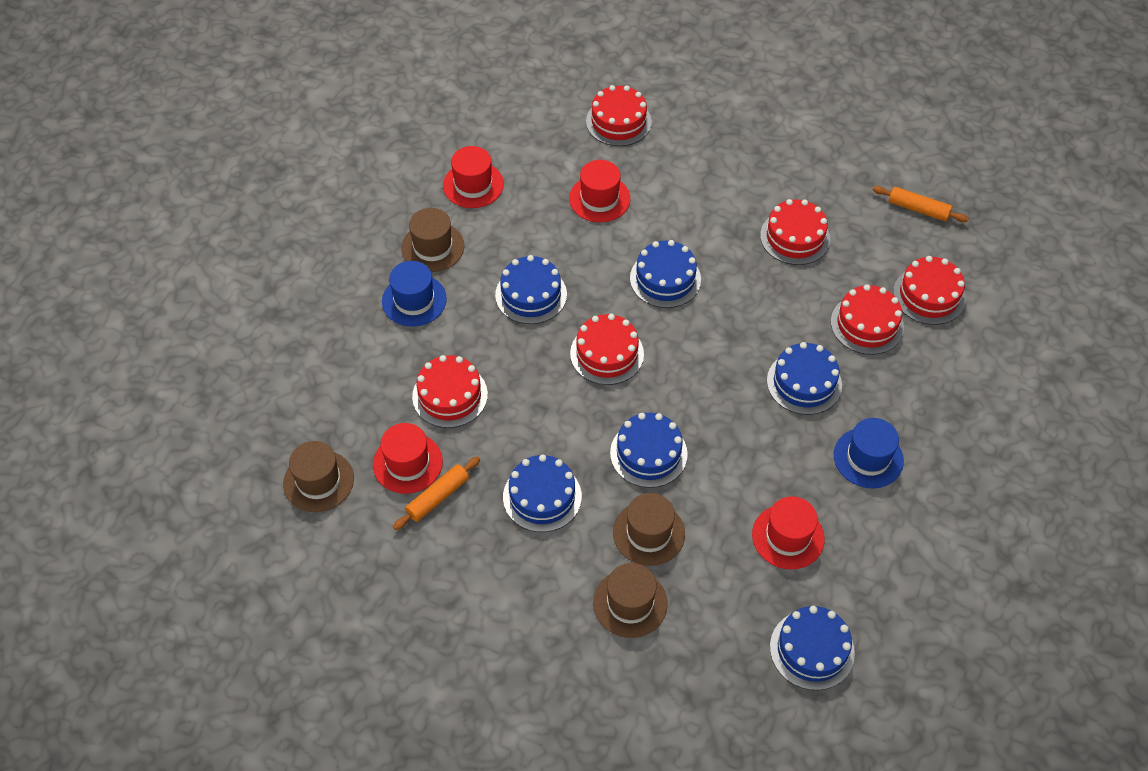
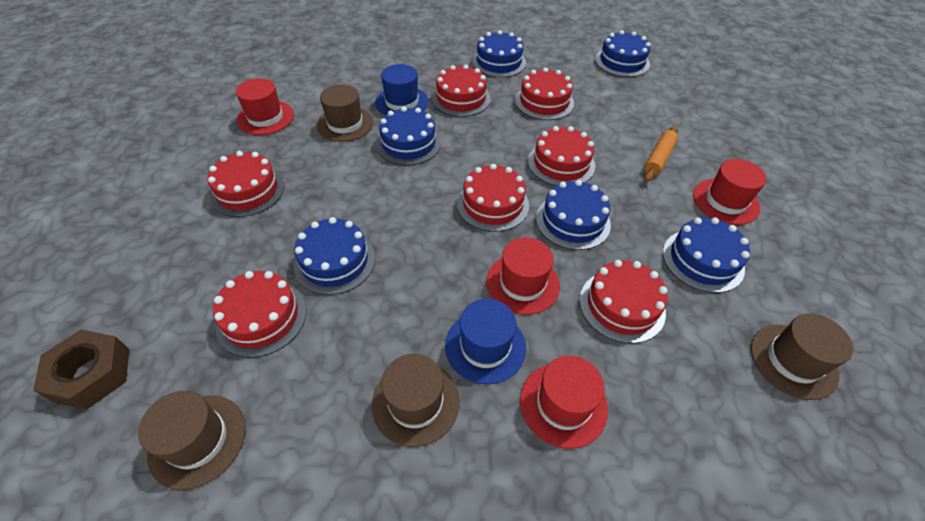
brown nut: 0 -> 1
orange rolling pin: 2 -> 1
red cake: 6 -> 7

